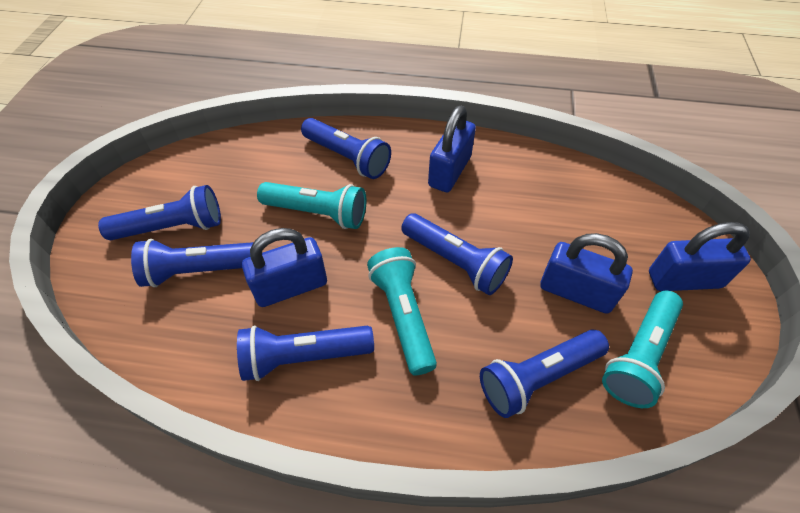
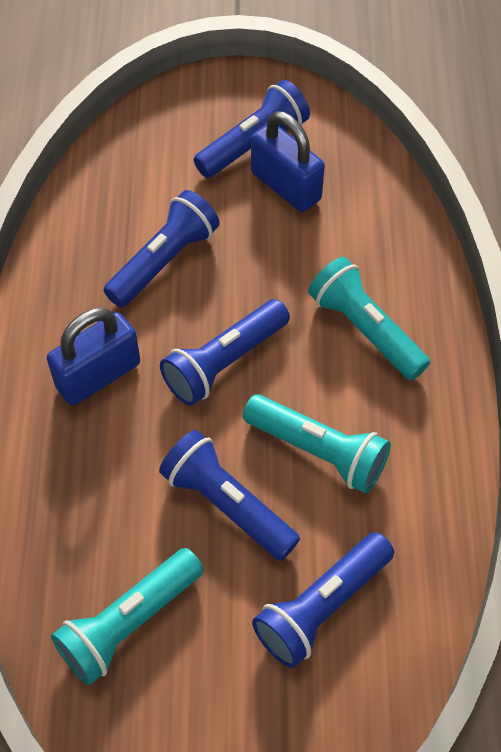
blue flashlight: 6 -> 5
blue padlock: 4 -> 2

